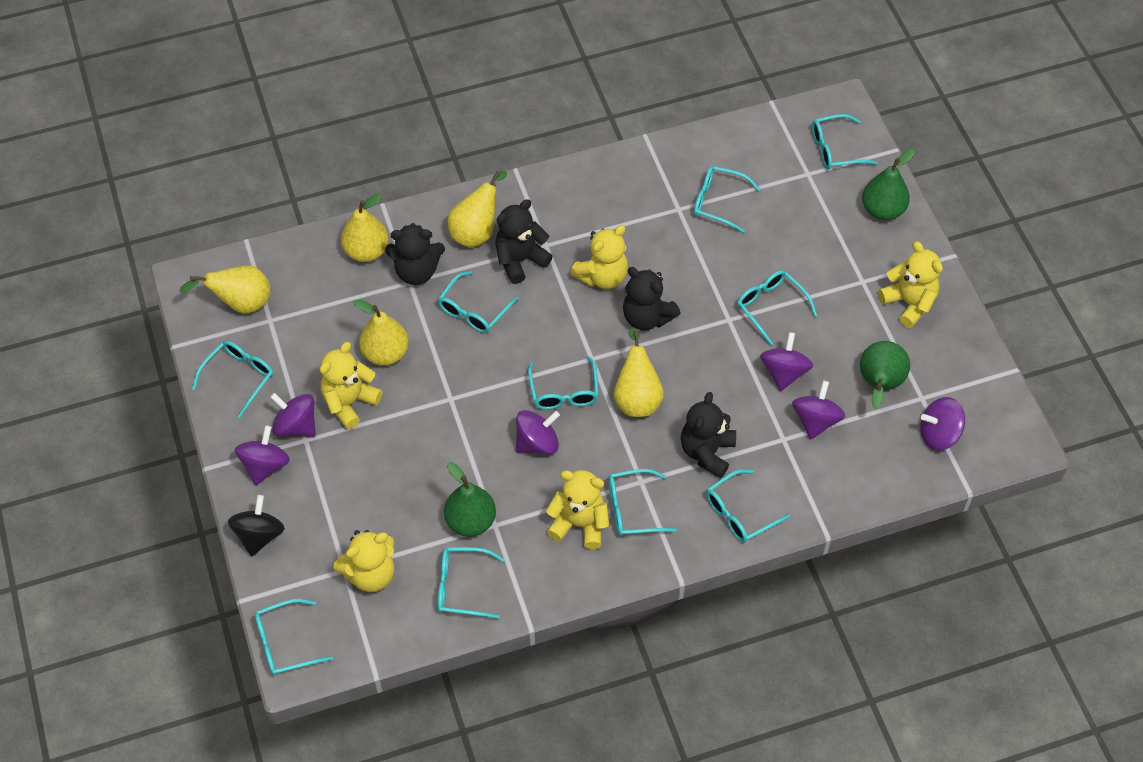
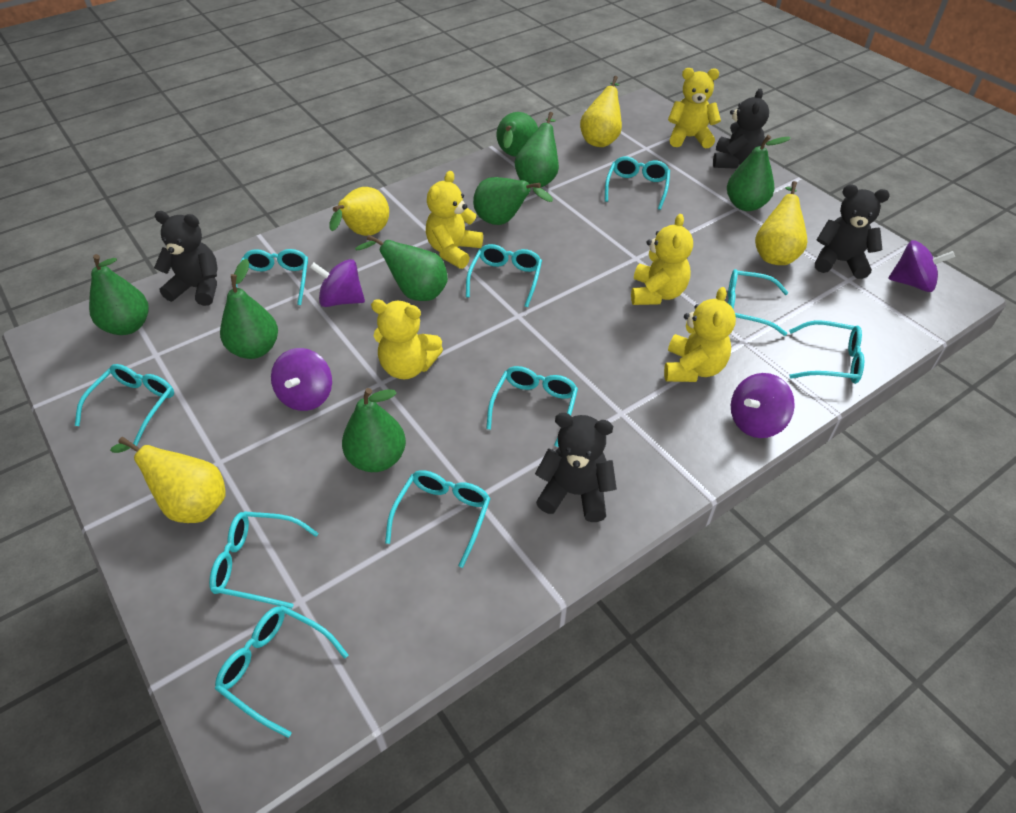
black spinning top: 1 -> 0
green pear: 3 -> 8
purple spinning top: 6 -> 4
yellow pear: 5 -> 4

